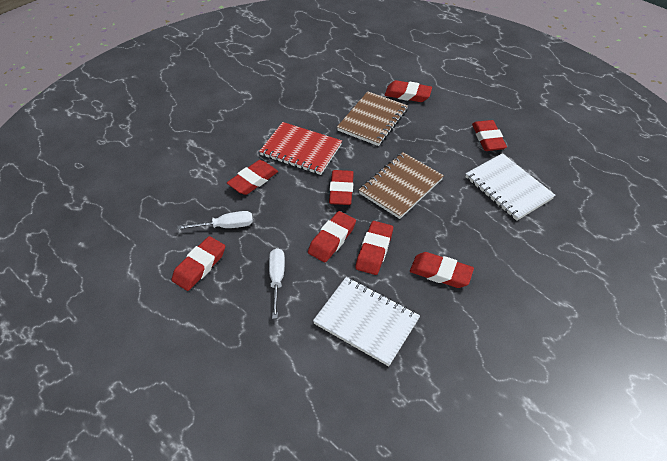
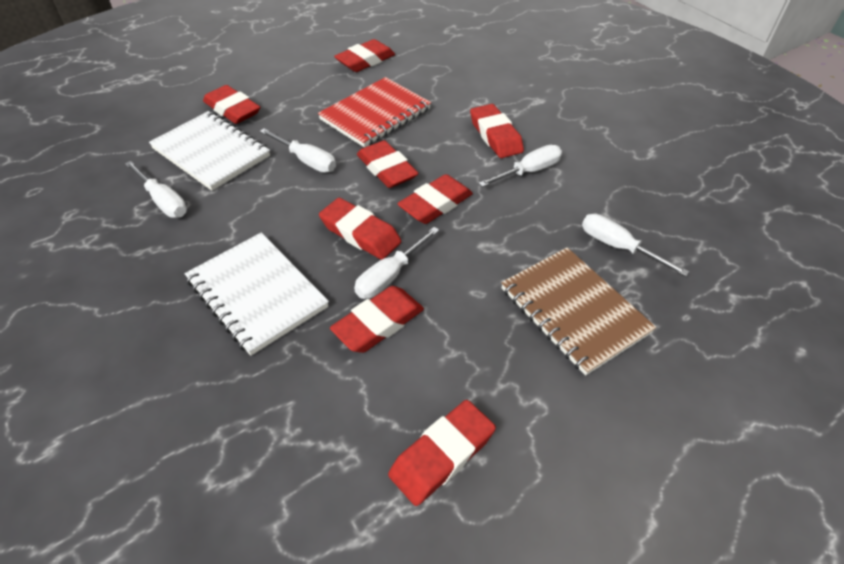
brown notebook: 2 -> 1
white screwdriver: 2 -> 5

